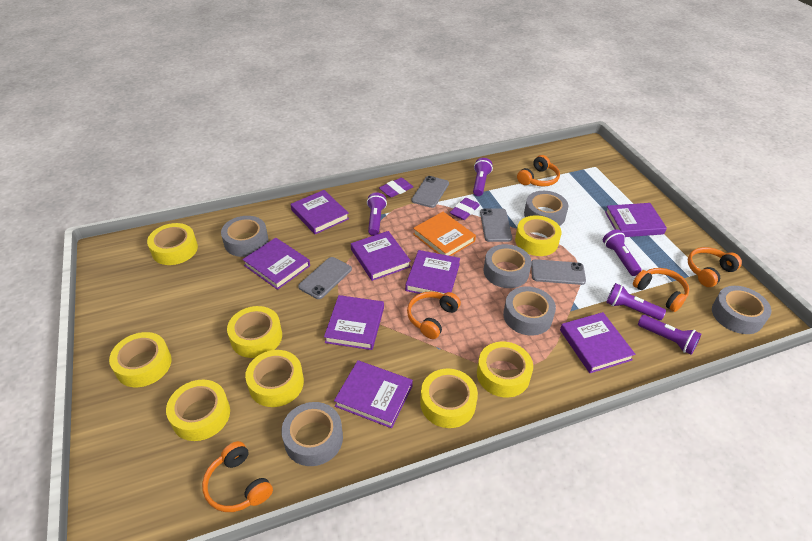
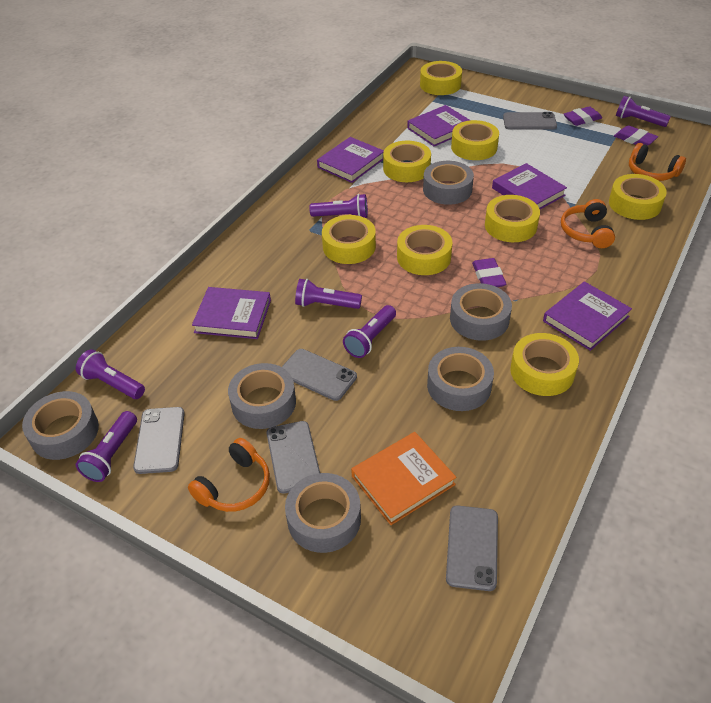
grey phone: 4 -> 5
orange headphones: 5 -> 3
purple book: 8 -> 5
purple eraser: 2 -> 3
purple flashlight: 5 -> 6

